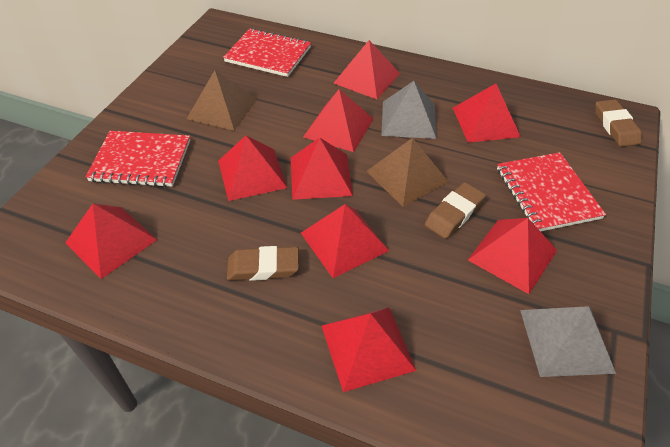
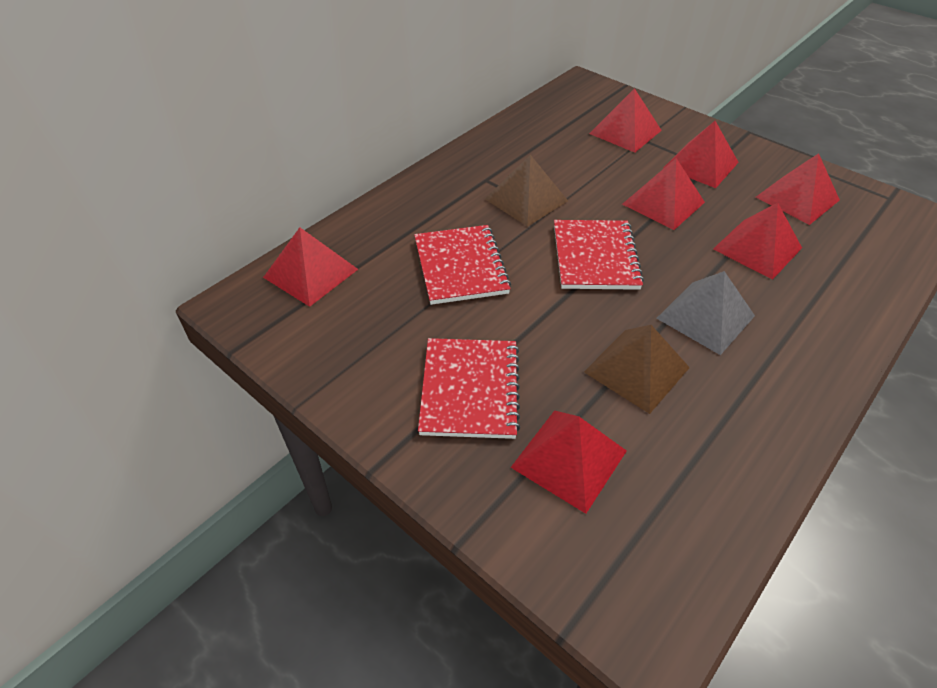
brown eraser: 3 -> 0
grey pyramid: 2 -> 1
red pyramid: 9 -> 7

